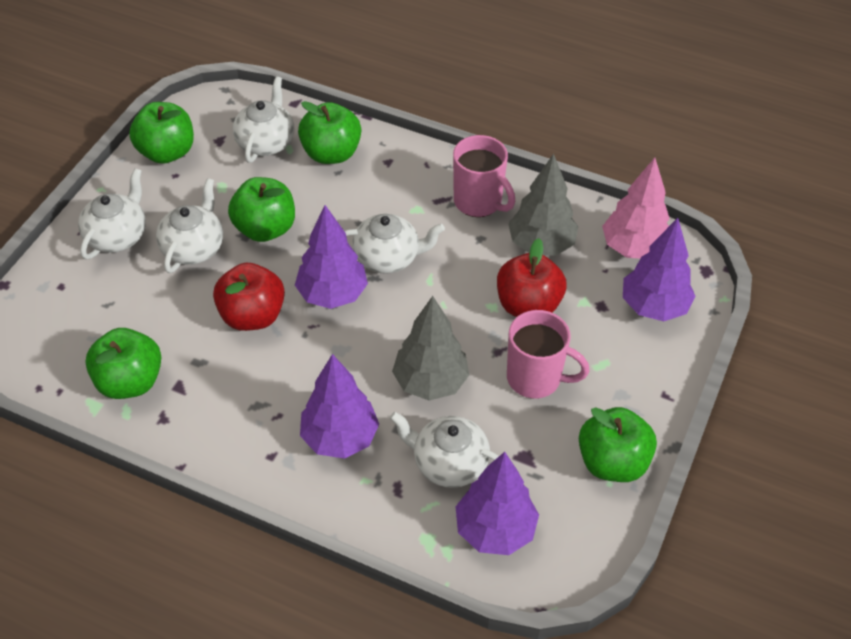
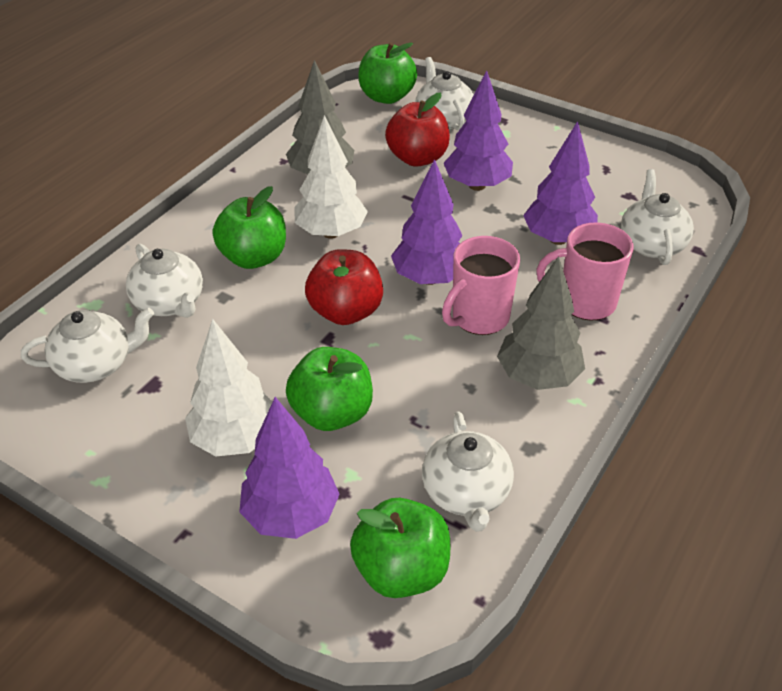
green apple: 5 -> 4
pink tree: 1 -> 0
white tree: 0 -> 2

